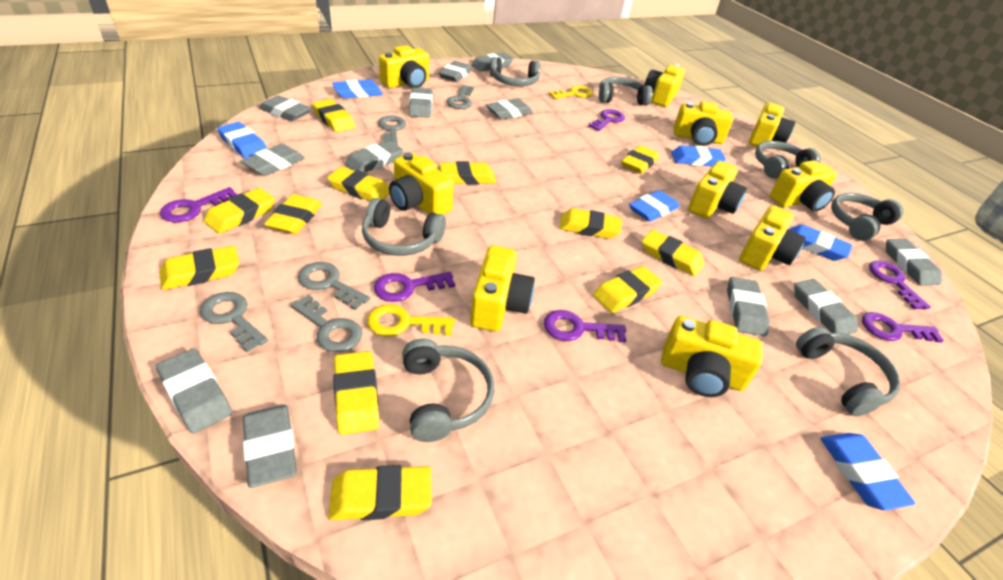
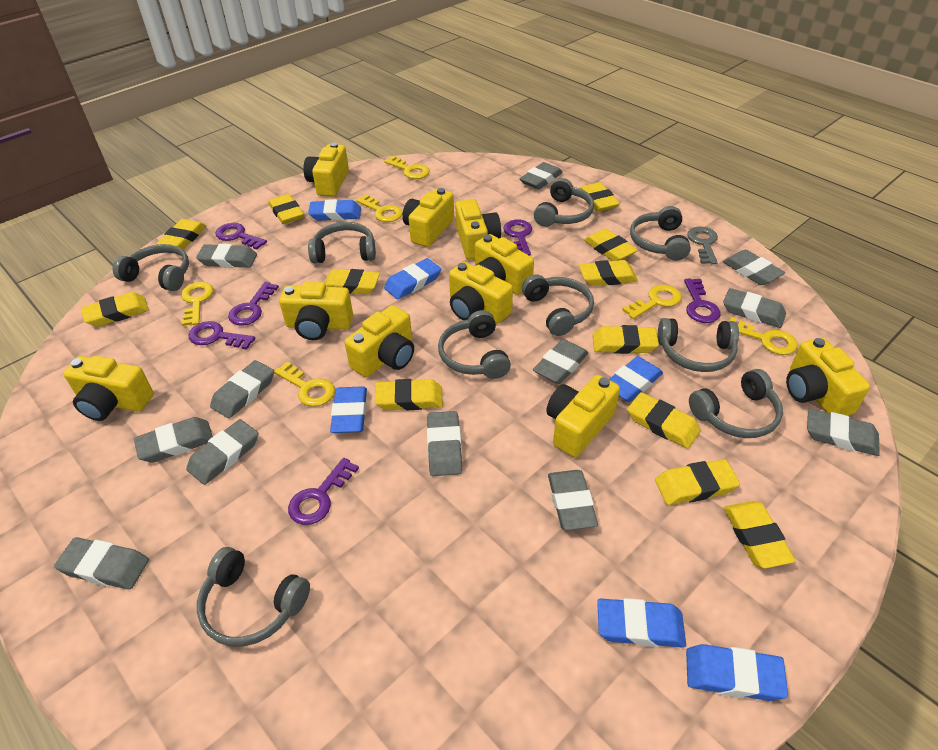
grey headphones: 7 -> 9
grey key: 5 -> 1
yellow key: 2 -> 6

